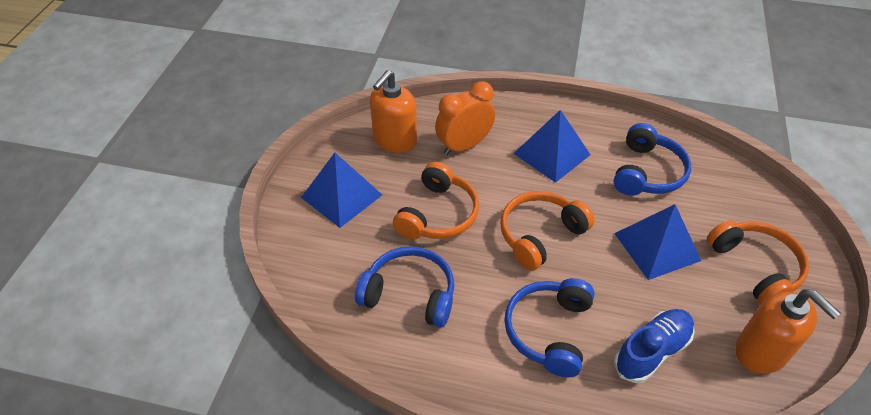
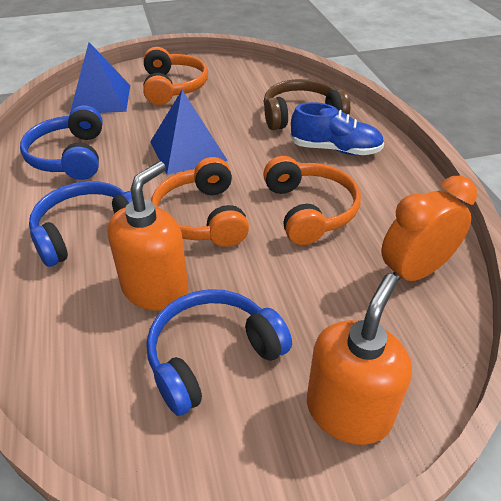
blue pyramid: 3 -> 2
brown headphones: 0 -> 1

